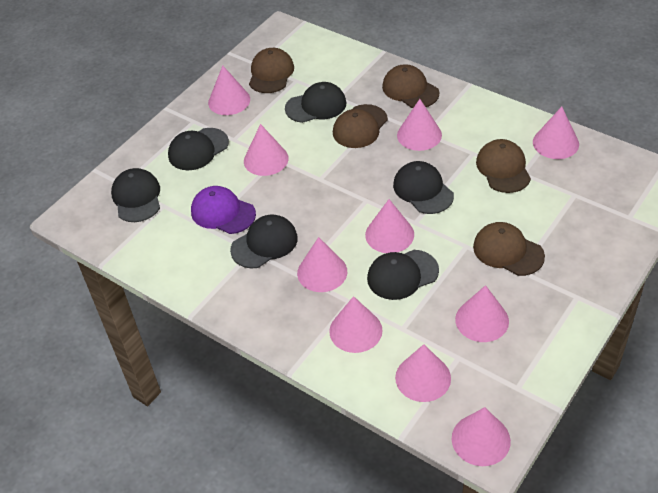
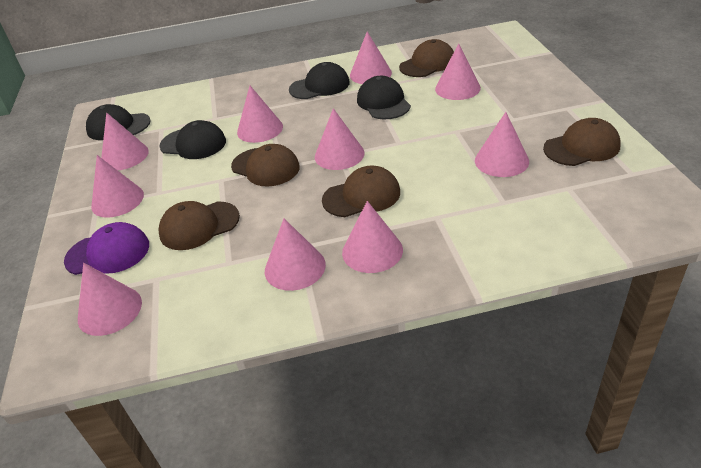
black cap: 6 -> 4

